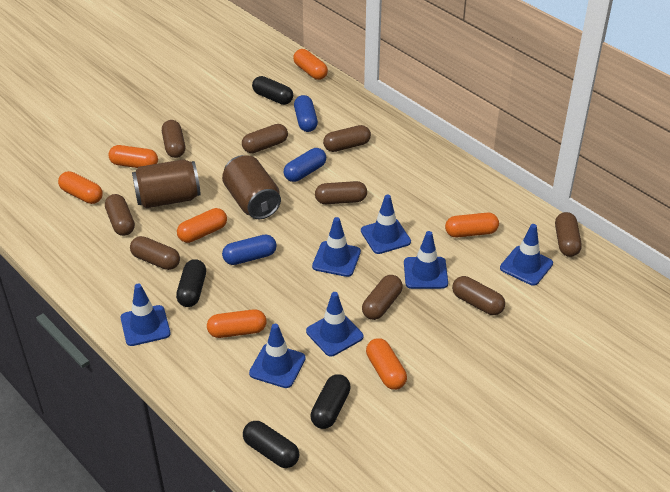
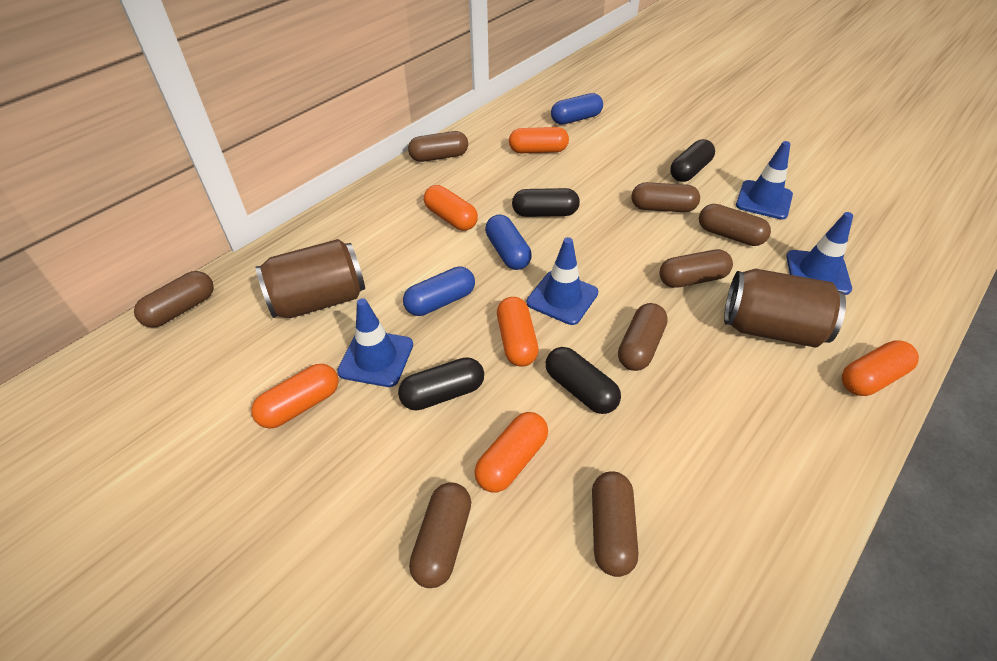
blue traffic cone: 7 -> 4
brown capsule: 9 -> 8
orange capsule: 7 -> 6

